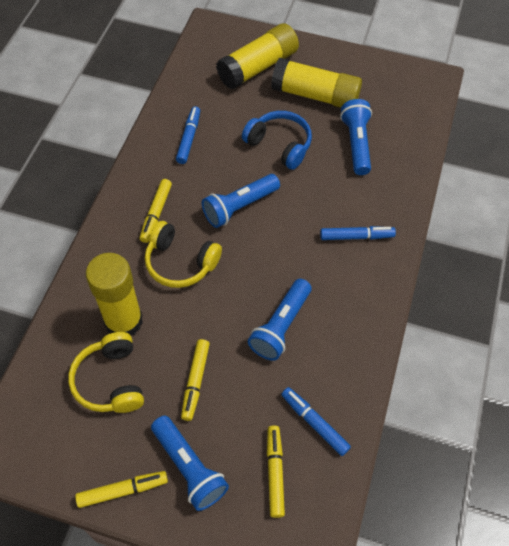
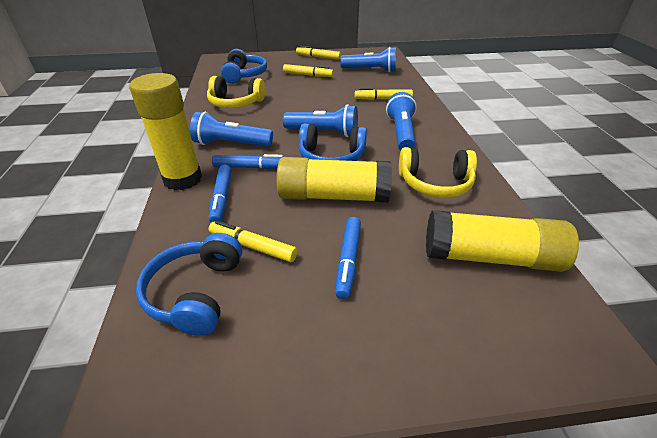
blue headphones: 1 -> 3

